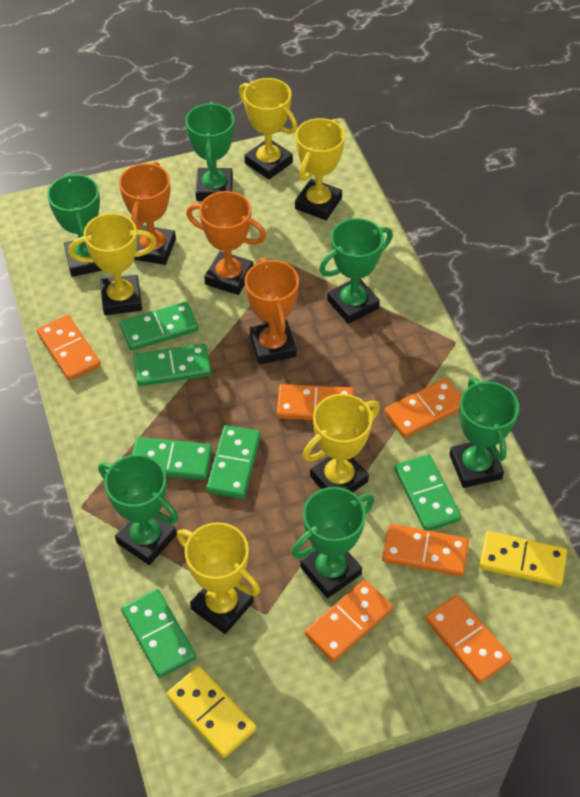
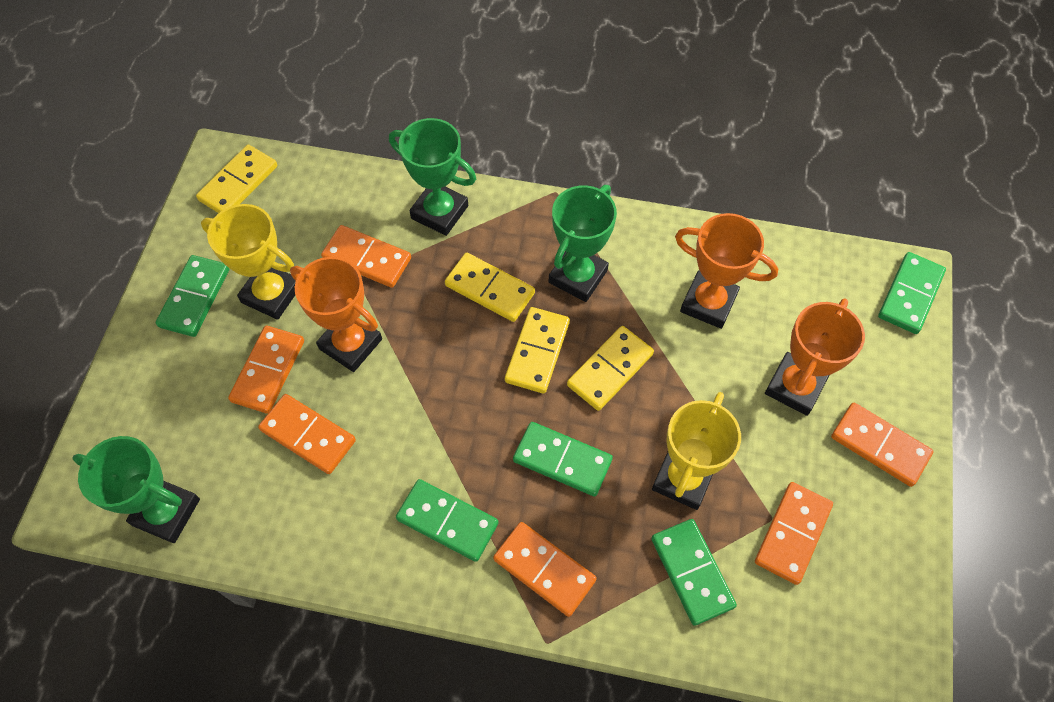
green domino: 6 -> 5
green trophy: 6 -> 3
yellow domino: 2 -> 4
yellow trophy: 5 -> 2

